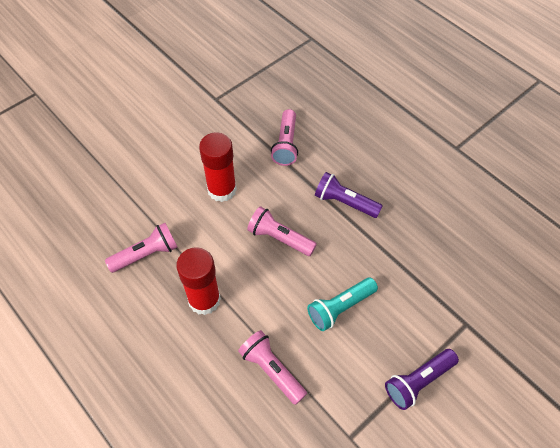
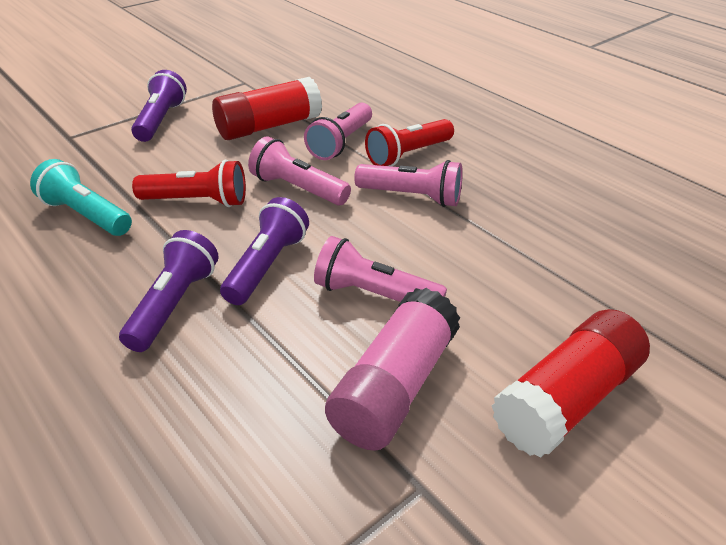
pink glue stick: 0 -> 1
purple flashlight: 2 -> 3
red flashlight: 0 -> 2

